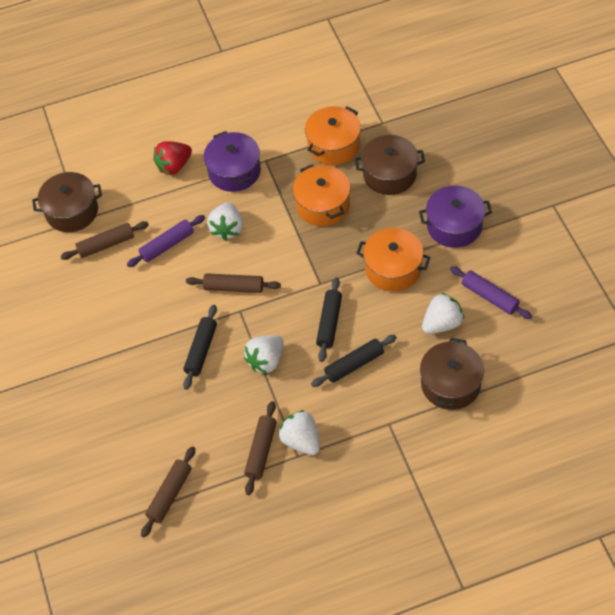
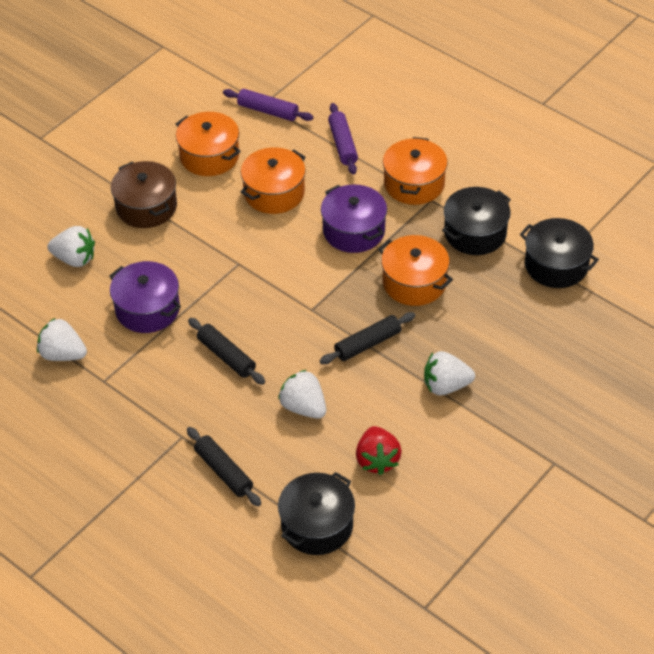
black pot: 0 -> 3
brown pot: 3 -> 1
brown rolling pin: 4 -> 0
orange pot: 3 -> 4

